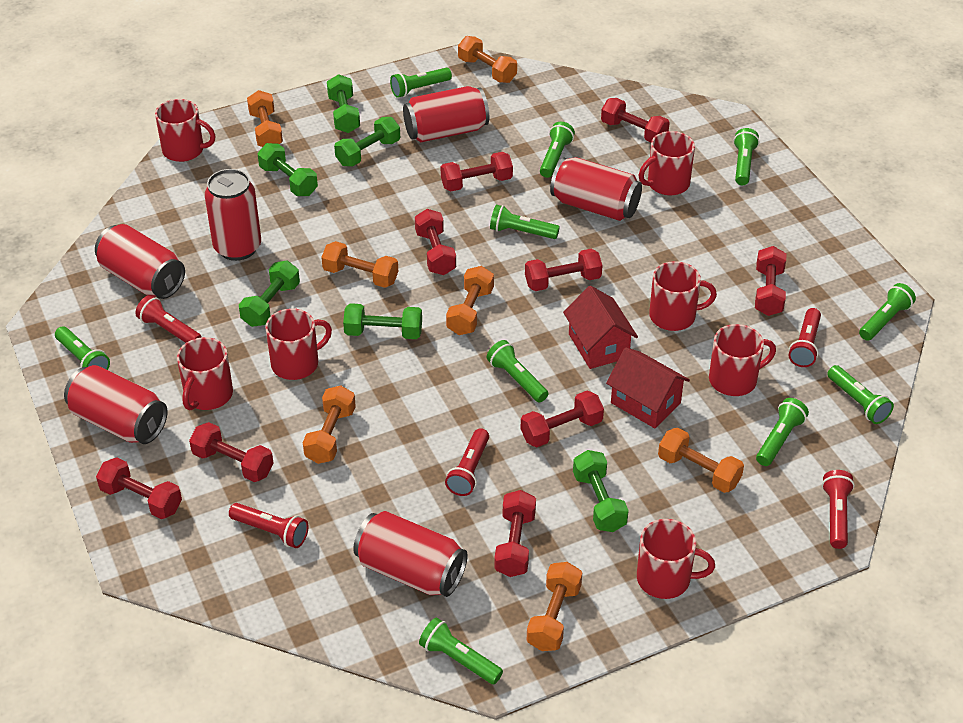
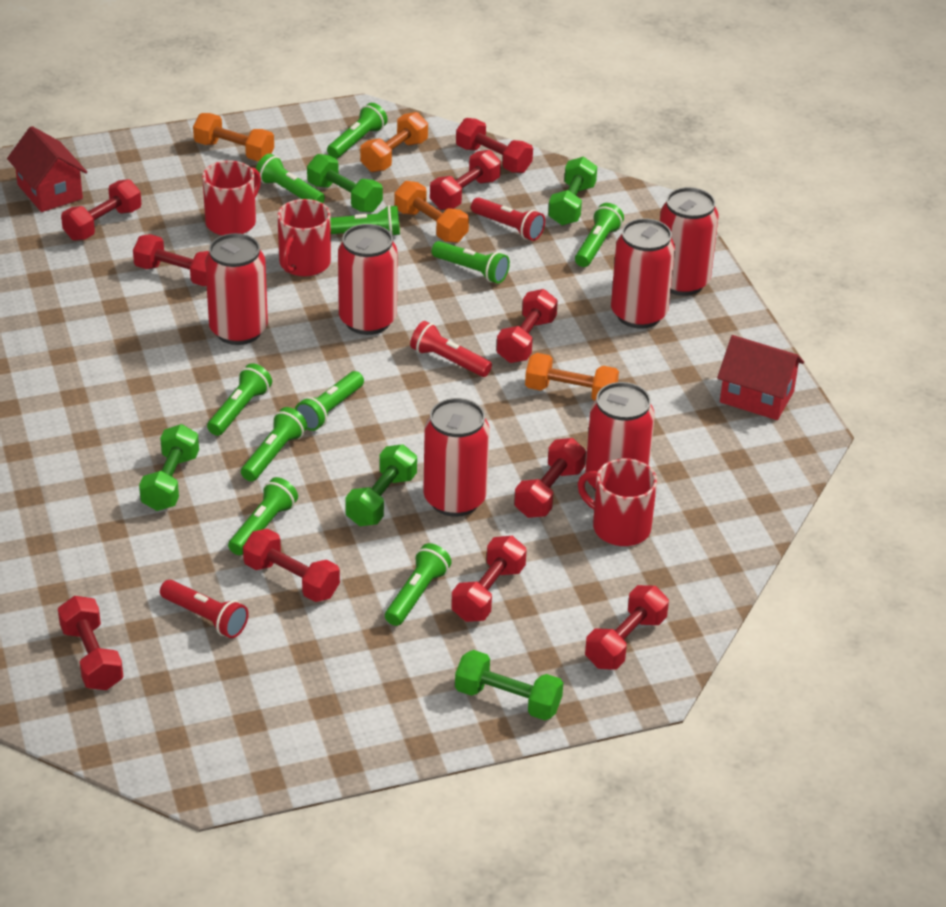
green dumbbell: 6 -> 5
orange dumbbell: 7 -> 4
red dumbbell: 9 -> 10
red flashlight: 5 -> 3
red mug: 7 -> 3

